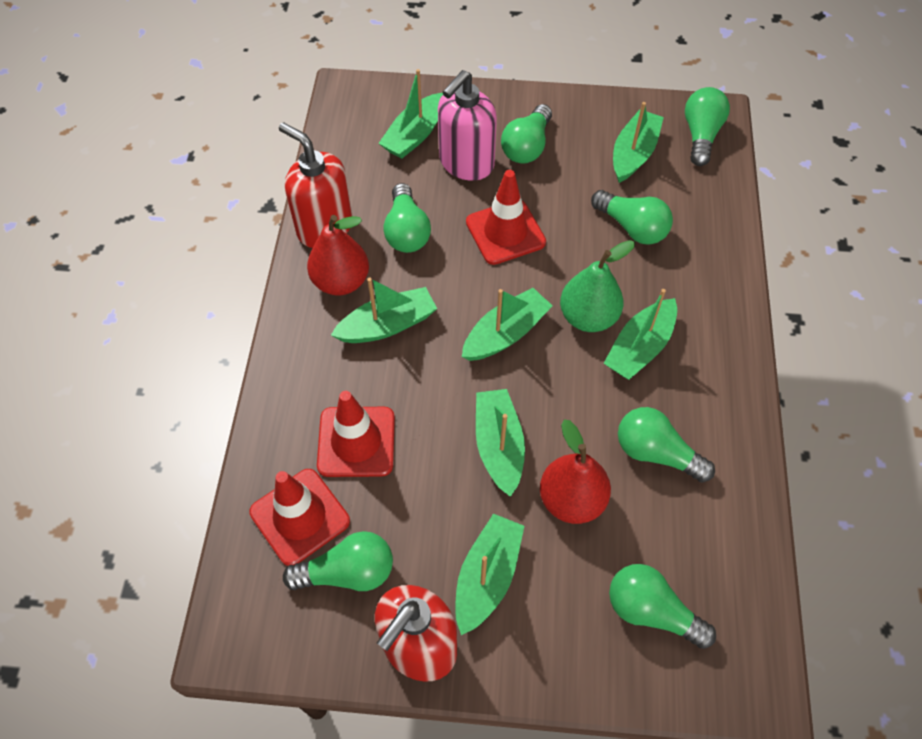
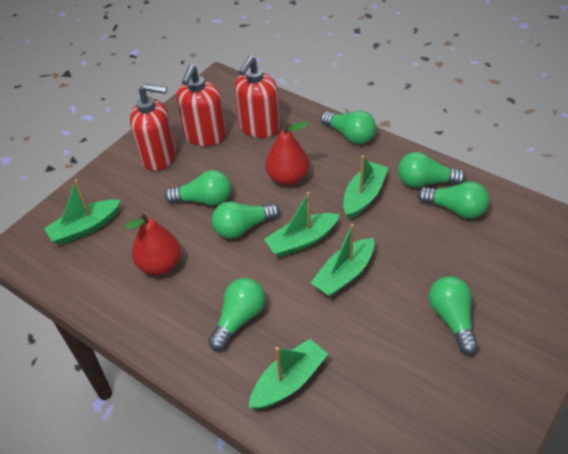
green boat: 7 -> 5
green pear: 1 -> 0
pink soap dispenser: 1 -> 0
red soap dispenser: 2 -> 3
red traffic cone: 3 -> 0

